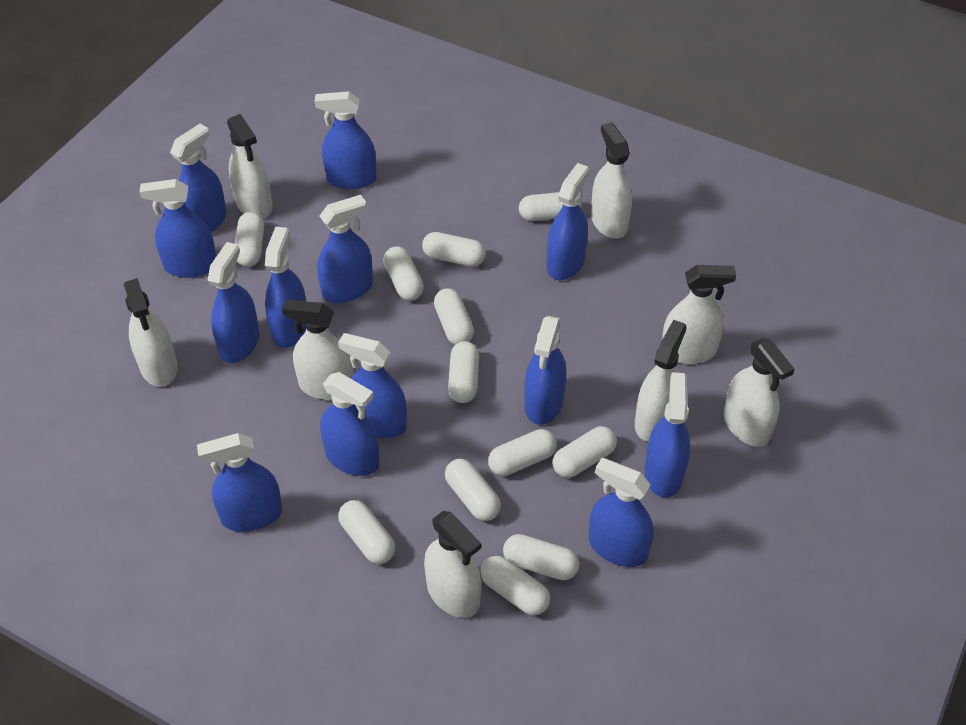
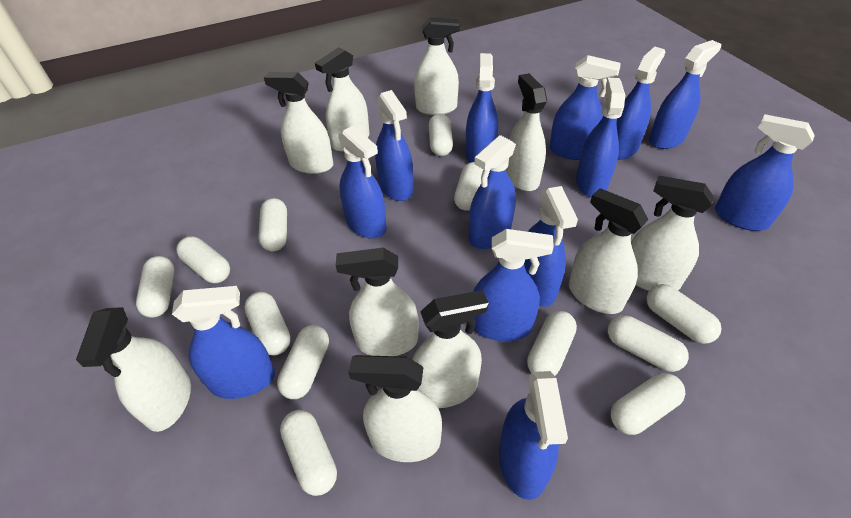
white spray bottle: 8 -> 10

